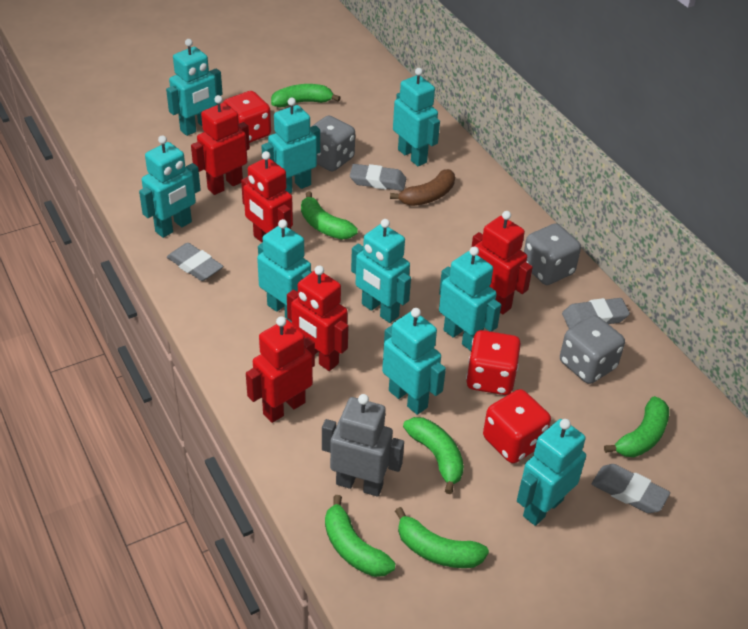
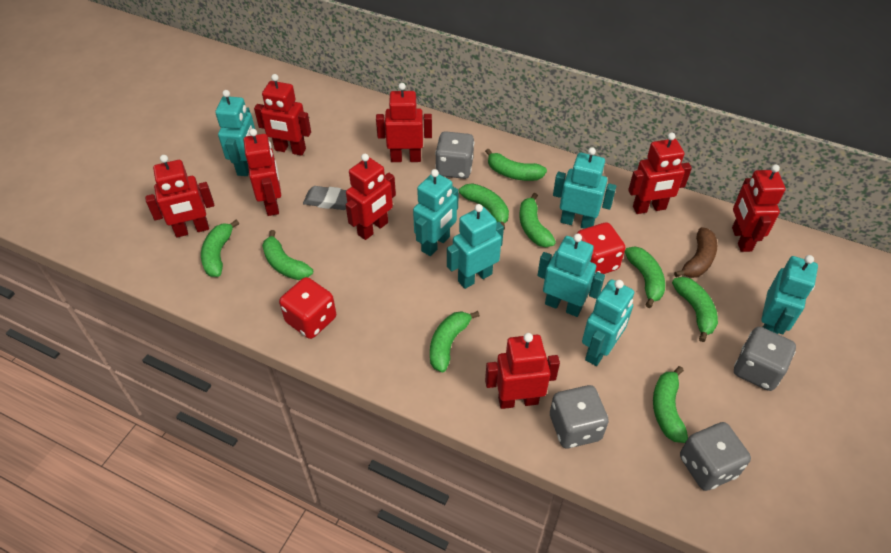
green banana: 6 -> 9
grey dice: 3 -> 4
grey eraser: 4 -> 1
grey robot: 1 -> 0
red dice: 3 -> 2
red robot: 5 -> 8
turquoise robot: 9 -> 7

